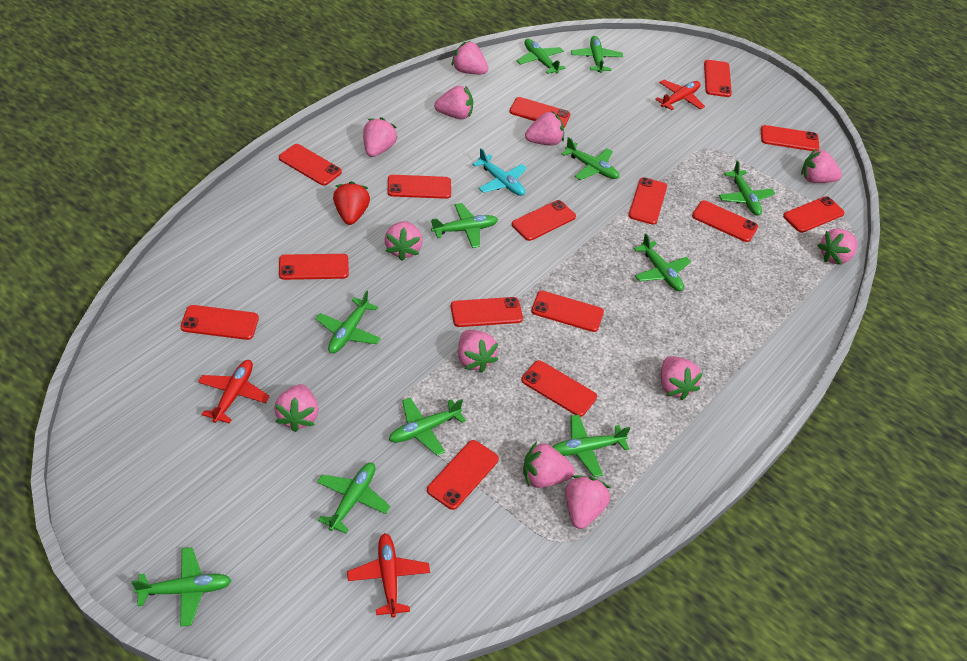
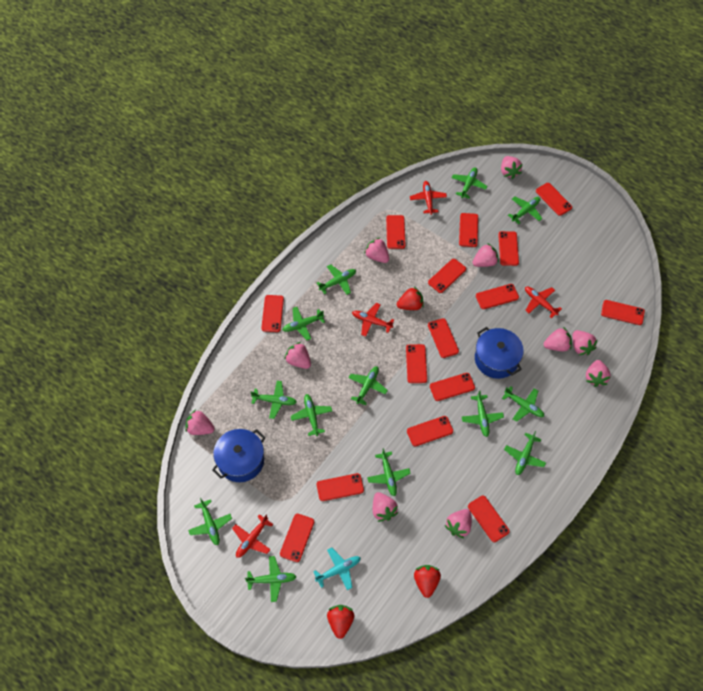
blue pot: 0 -> 2
green plane: 11 -> 13
pink strawberry: 12 -> 10
red plane: 3 -> 4
red strawberry: 1 -> 3

